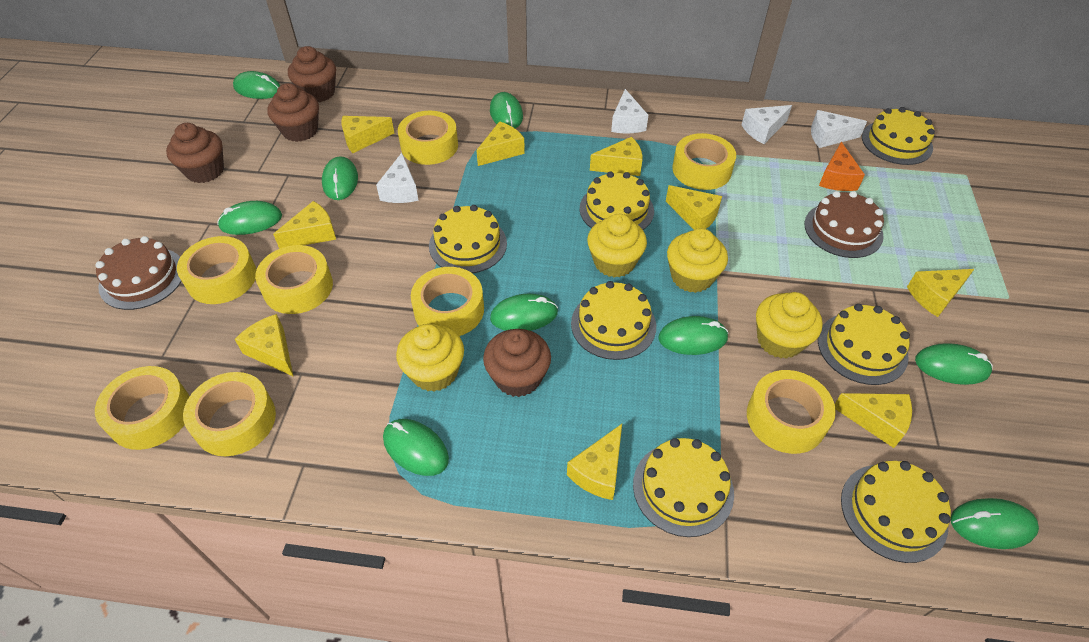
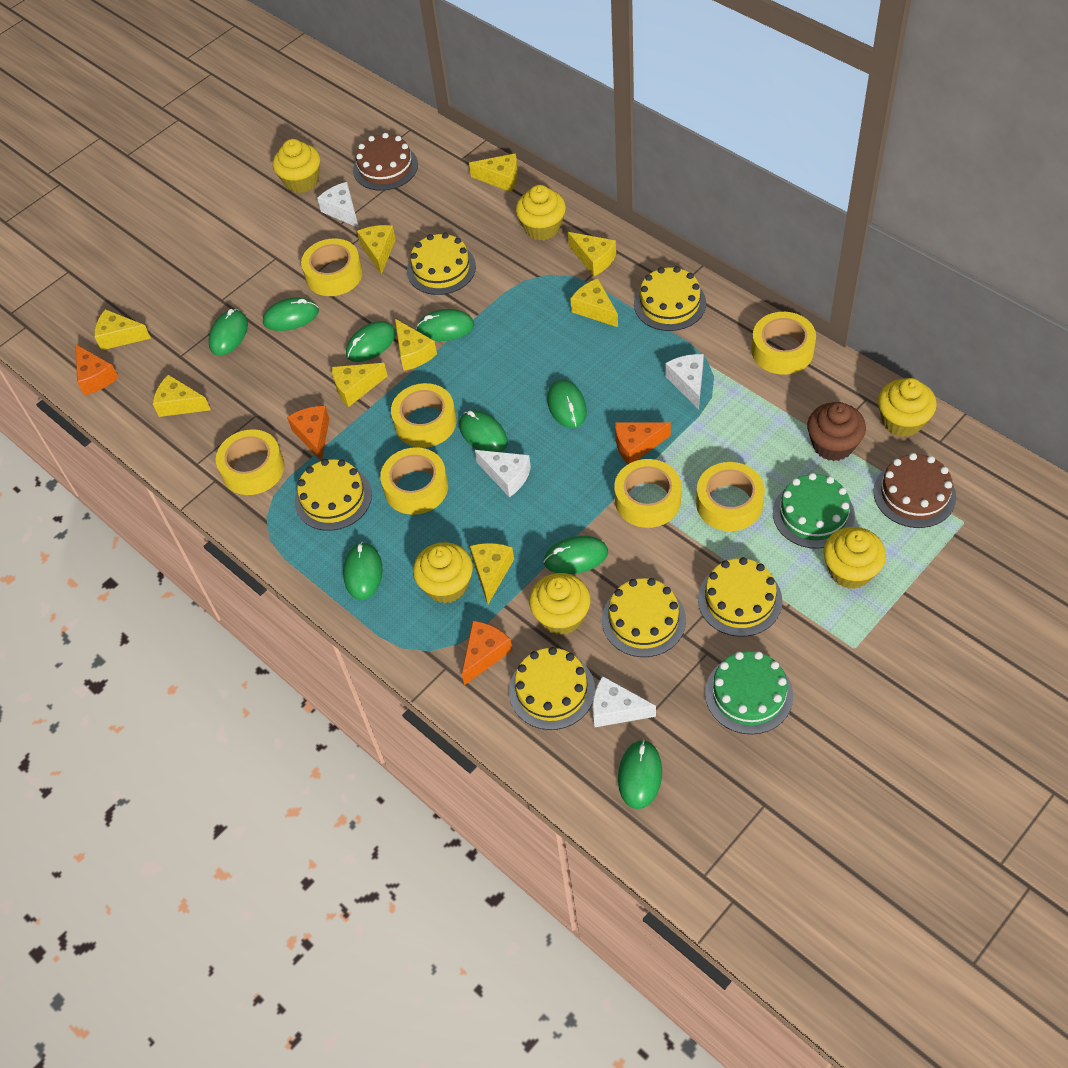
brown cupcake: 4 -> 1
green cake: 0 -> 2
orange cheese: 1 -> 4
yellow cake: 7 -> 6
yellow cupcake: 4 -> 6
yellow tape: 8 -> 7

